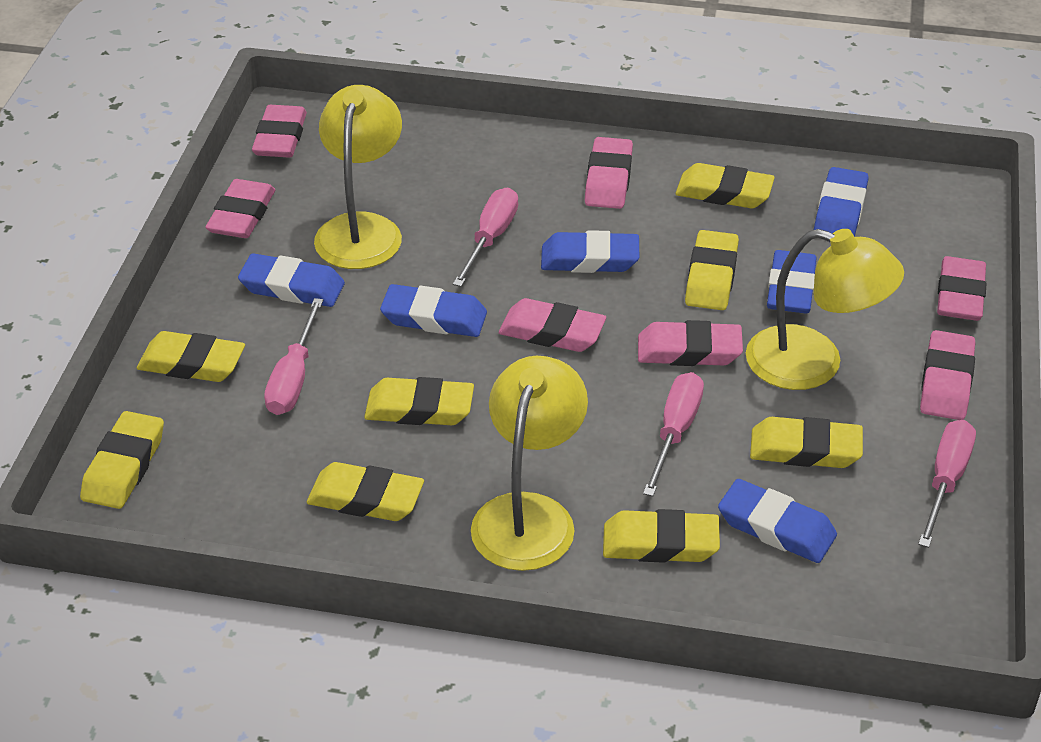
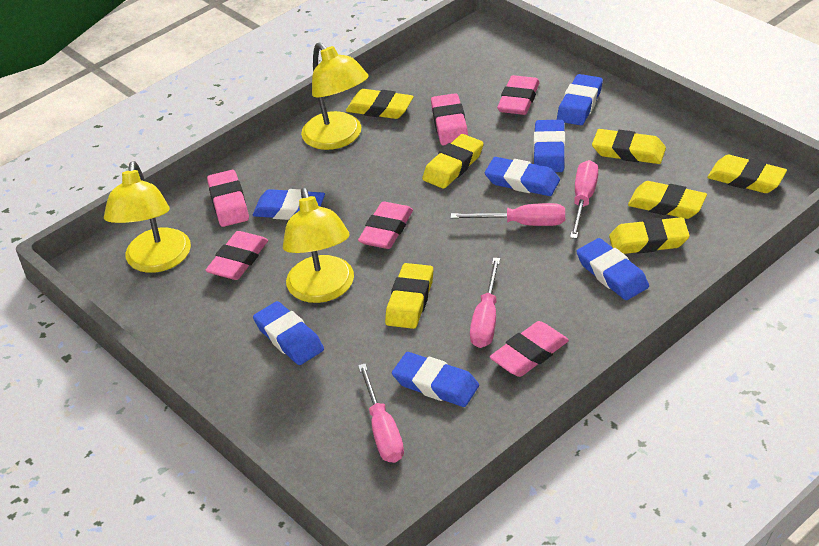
blue eraser: 6 -> 7
pink eraser: 7 -> 6
yellow eraser: 8 -> 7

